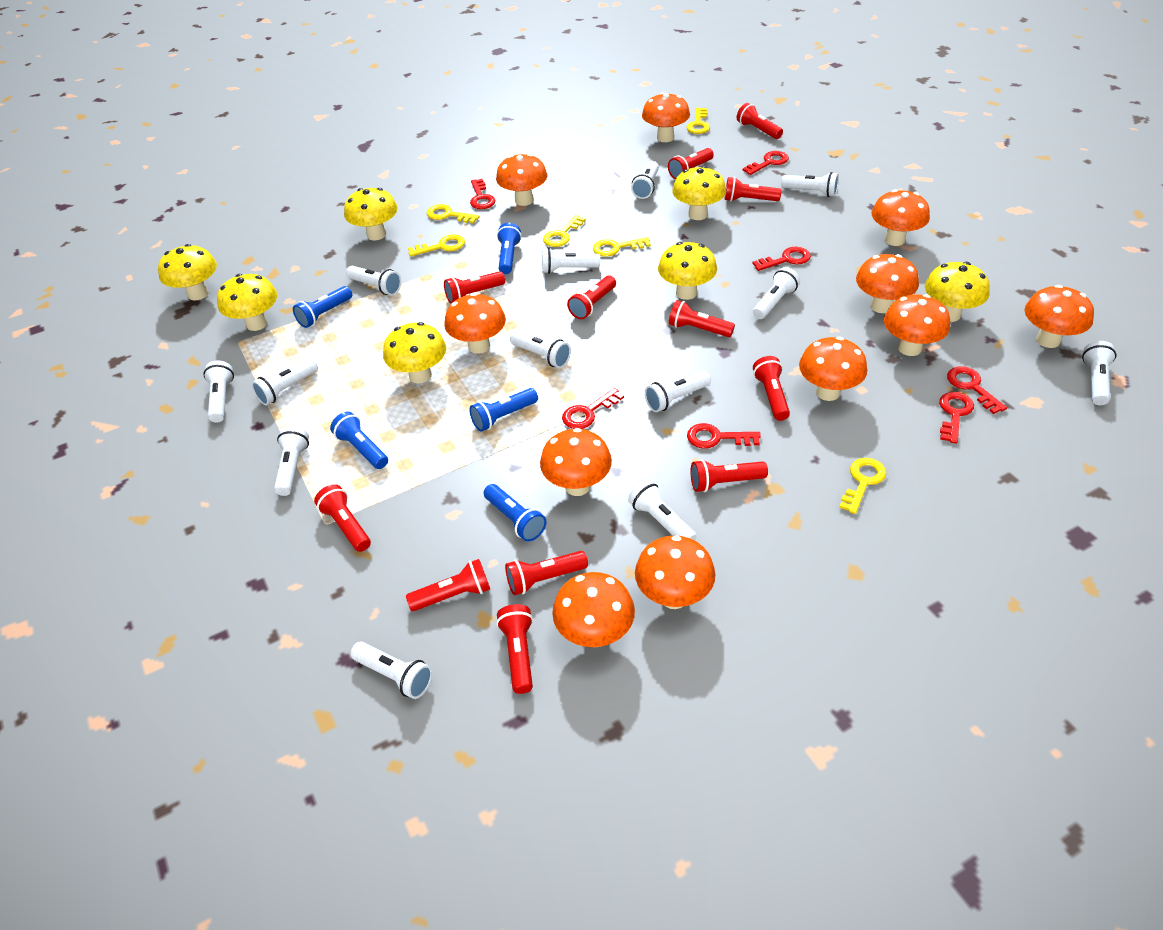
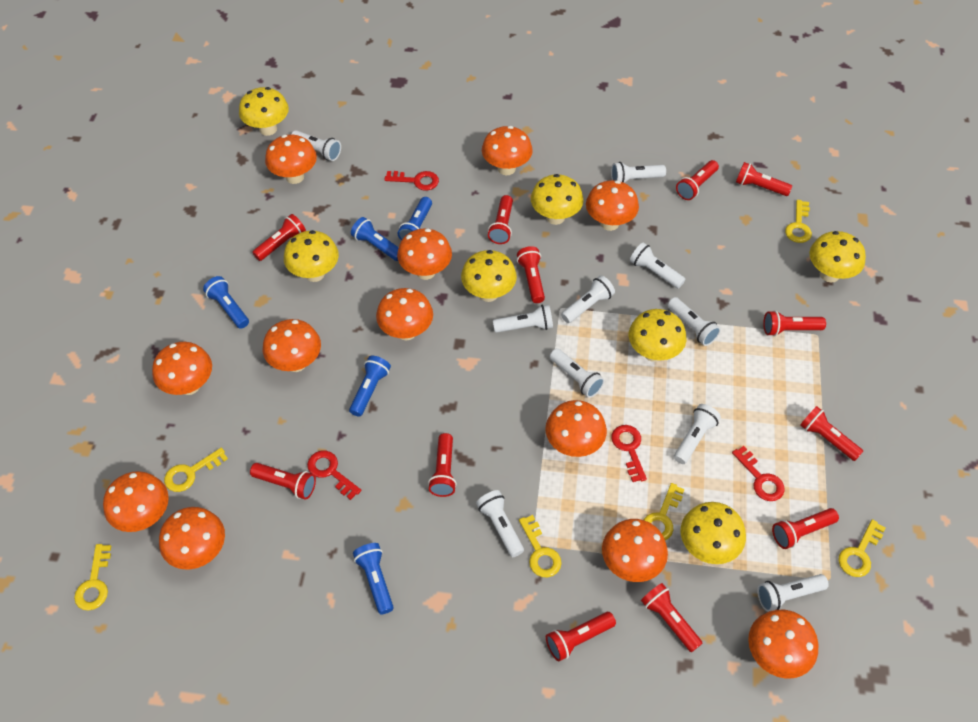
orange mushroom: 11 -> 12
red key: 7 -> 4
white flashlight: 13 -> 10

